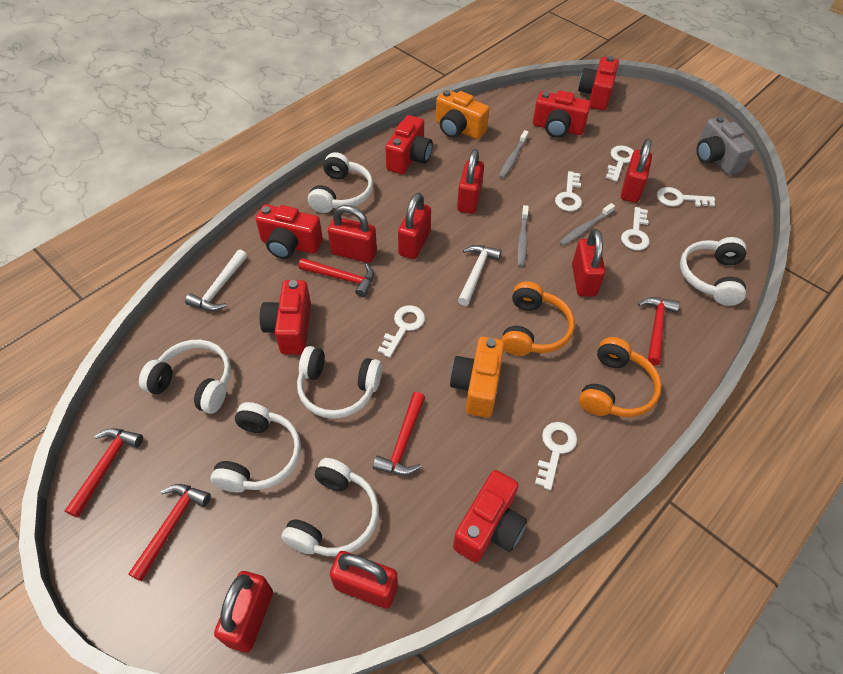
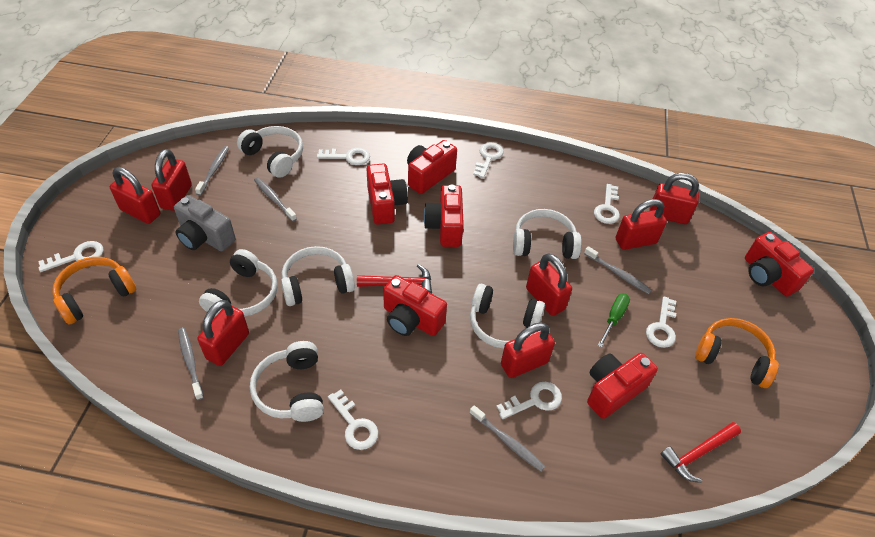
green screwdriver: 0 -> 1
grey toothbrush: 3 -> 5
orange camera: 2 -> 0
red hammer: 5 -> 2
white hammer: 2 -> 0
white key: 6 -> 7

